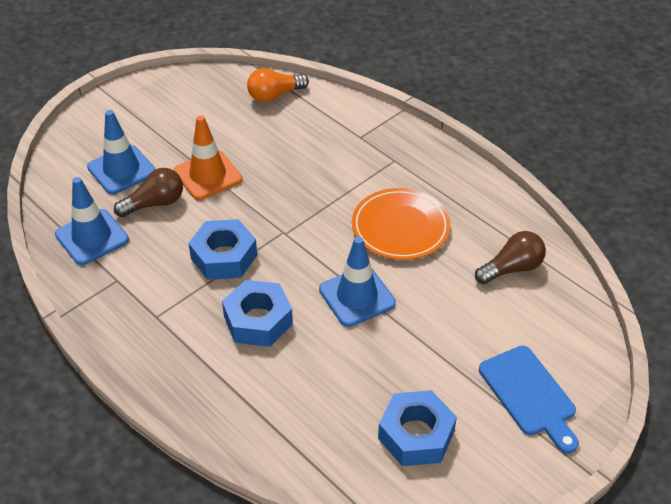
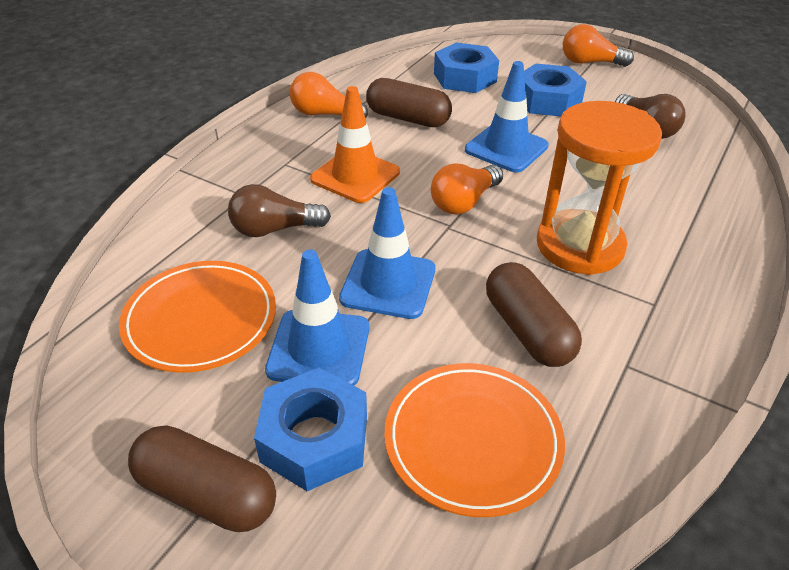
blue cutting board: 1 -> 0
brown capsule: 0 -> 3
orange hourglass: 0 -> 1
orange light bulb: 1 -> 3
orange plate: 1 -> 2

